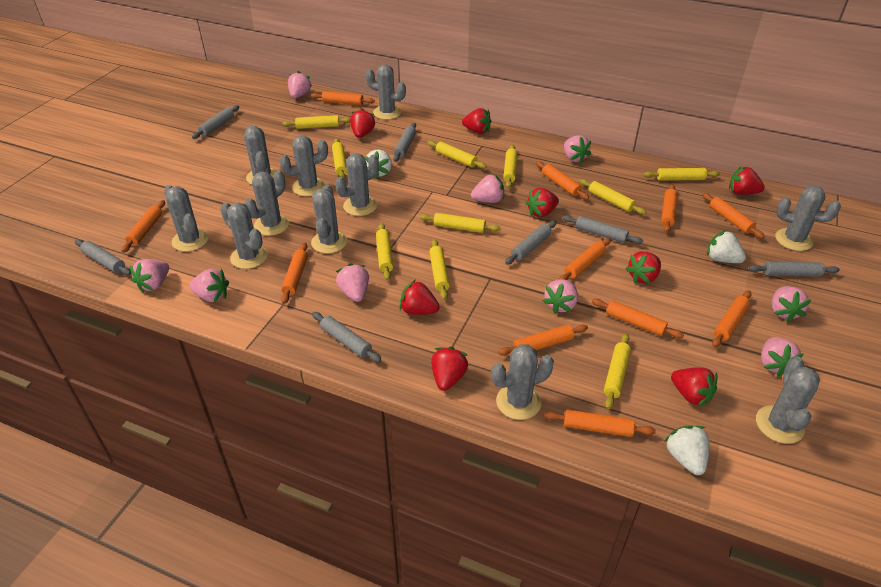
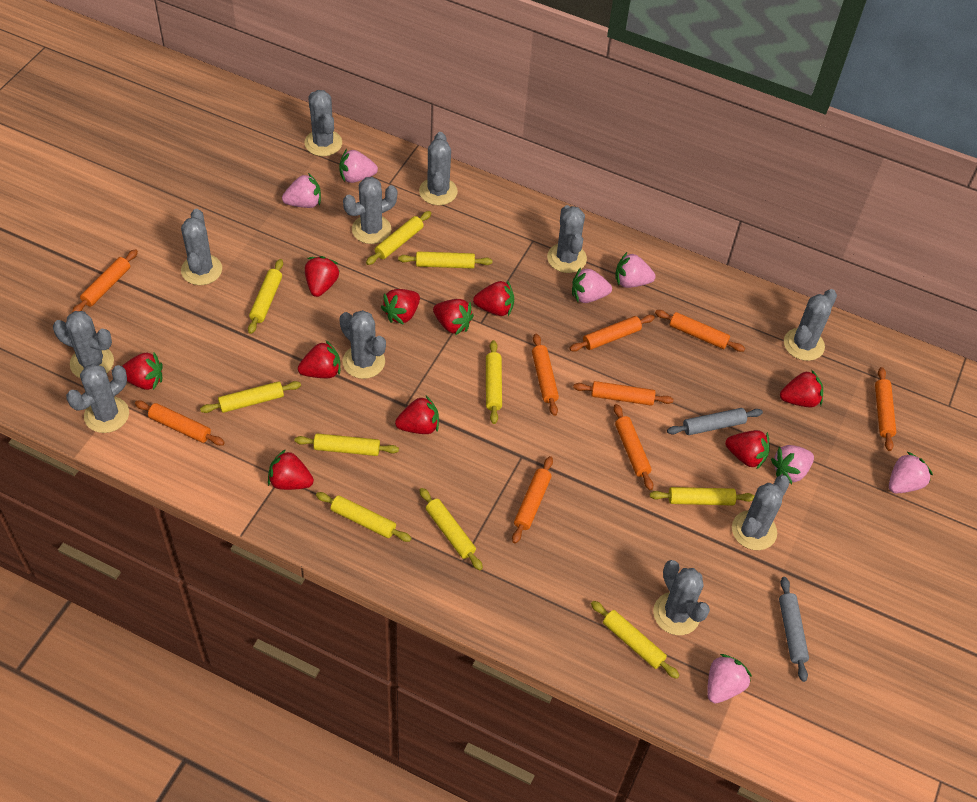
grey rolling pin: 7 -> 2
orange rolling pin: 11 -> 9
pink strawberry: 9 -> 7
red strawberry: 8 -> 10
white strawberry: 3 -> 0

